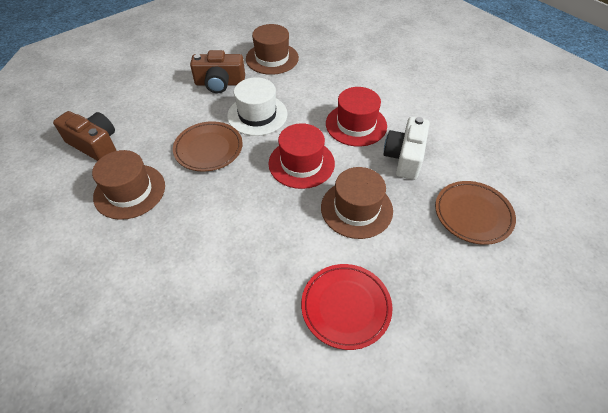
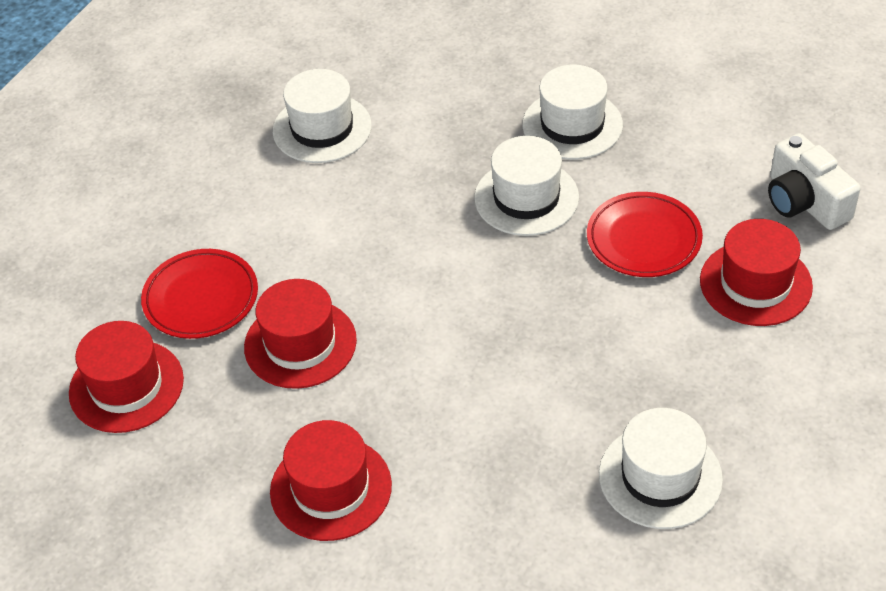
brown camera: 2 -> 0
brown hat: 3 -> 0
brown plate: 2 -> 0
red hat: 2 -> 4
red plate: 1 -> 2
white hat: 1 -> 4

